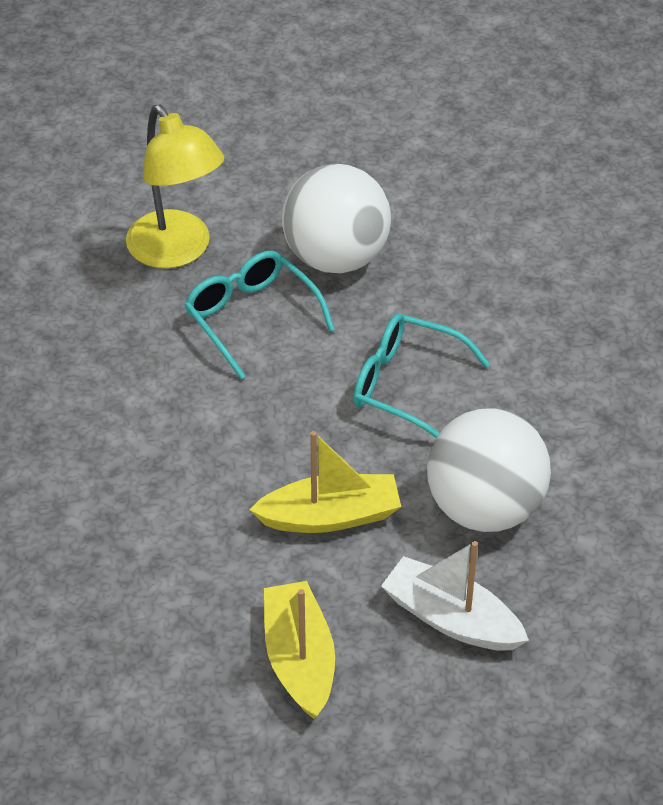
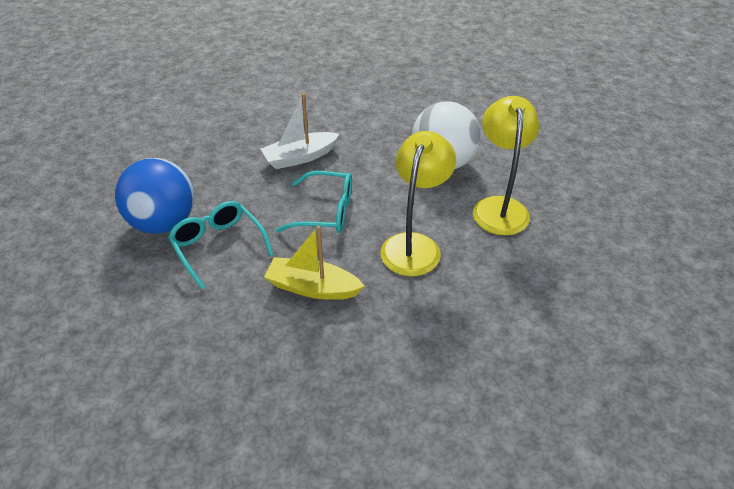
blue ball: 0 -> 1
white ball: 2 -> 1
yellow boat: 2 -> 1
yellow lamp: 1 -> 2

